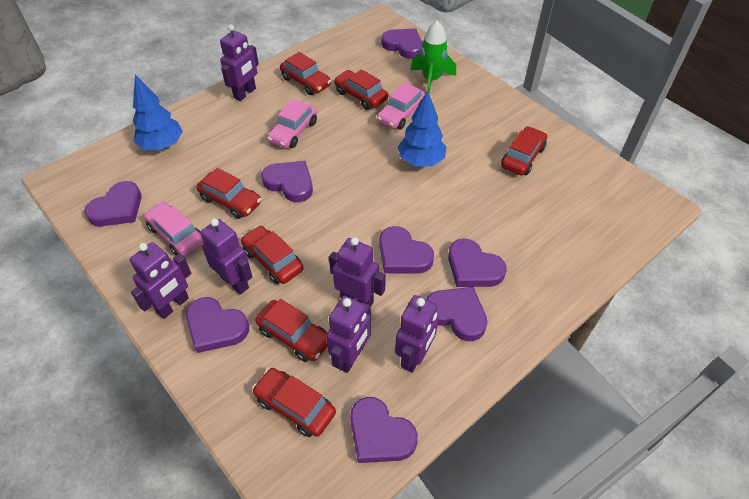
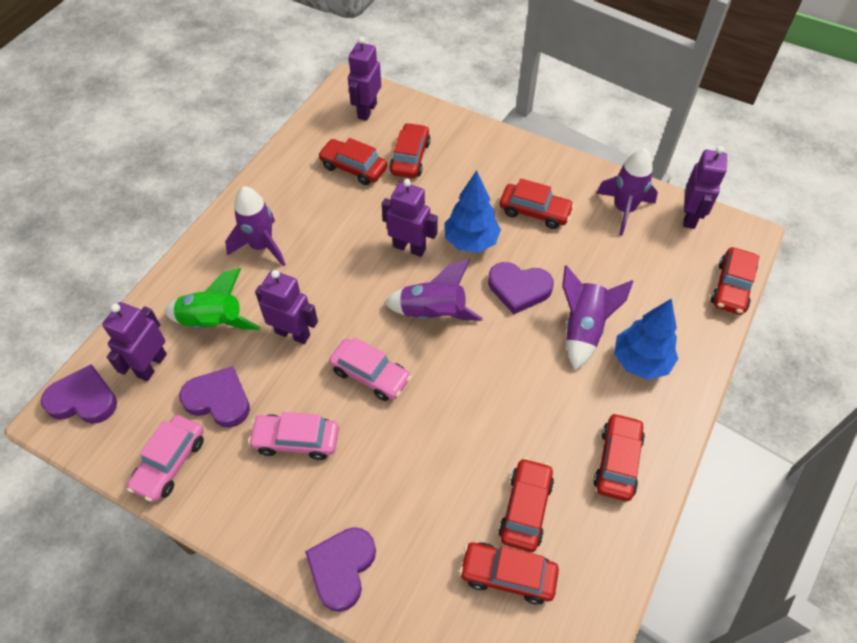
purple heart: 8 -> 4
purple robot: 6 -> 5
purple rocket: 0 -> 4

